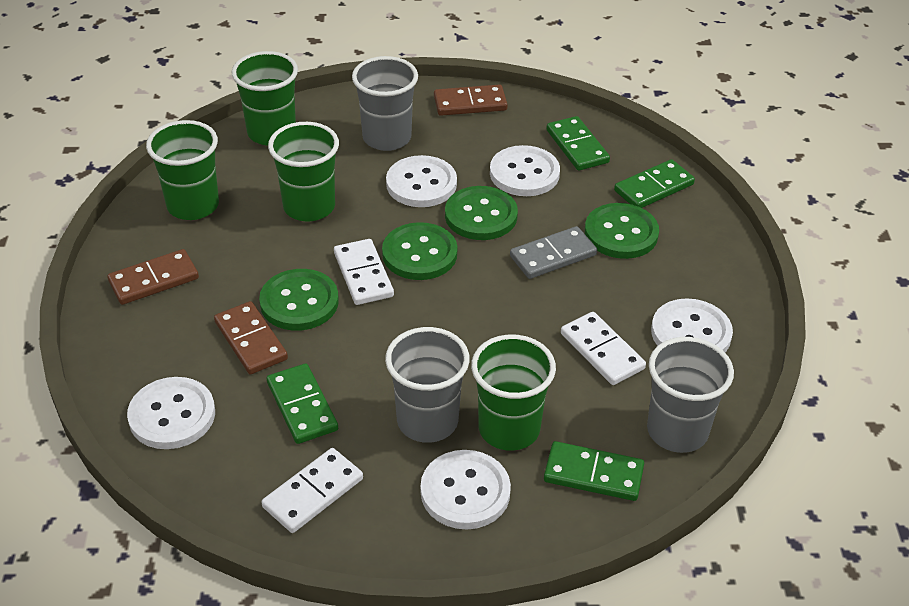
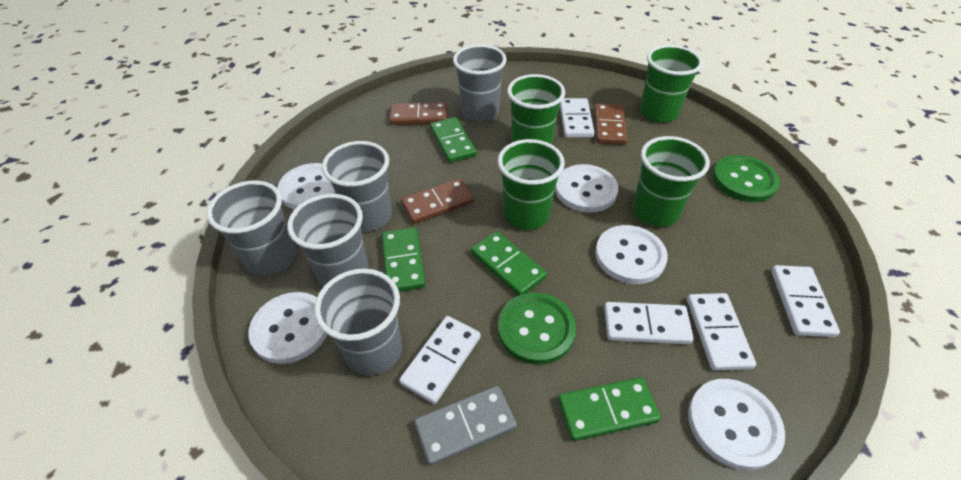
green button: 4 -> 2
grey cup: 3 -> 5
white domino: 3 -> 5

